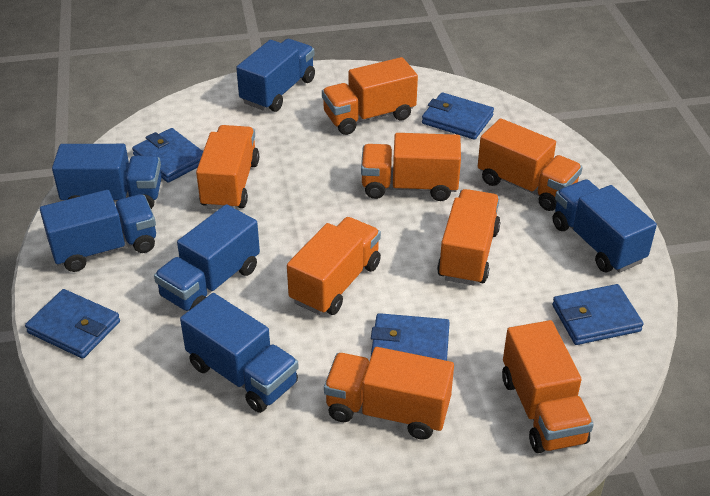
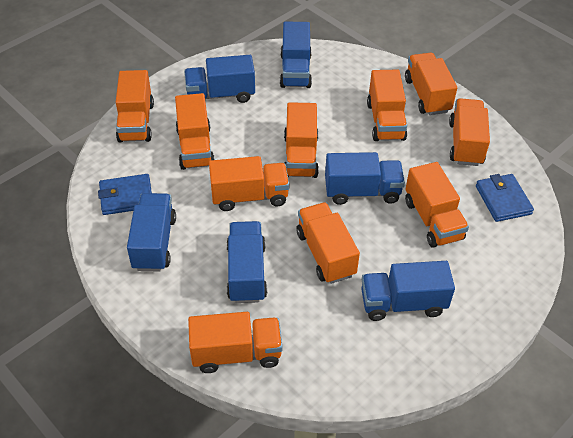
blue wallet: 5 -> 2
orange truck: 8 -> 10

